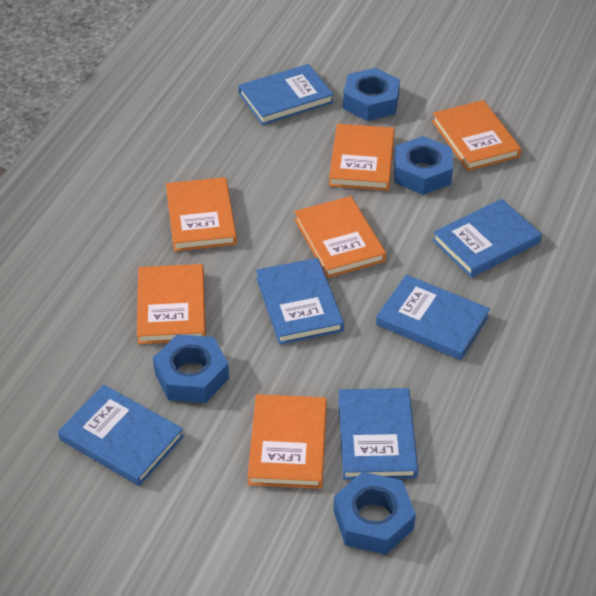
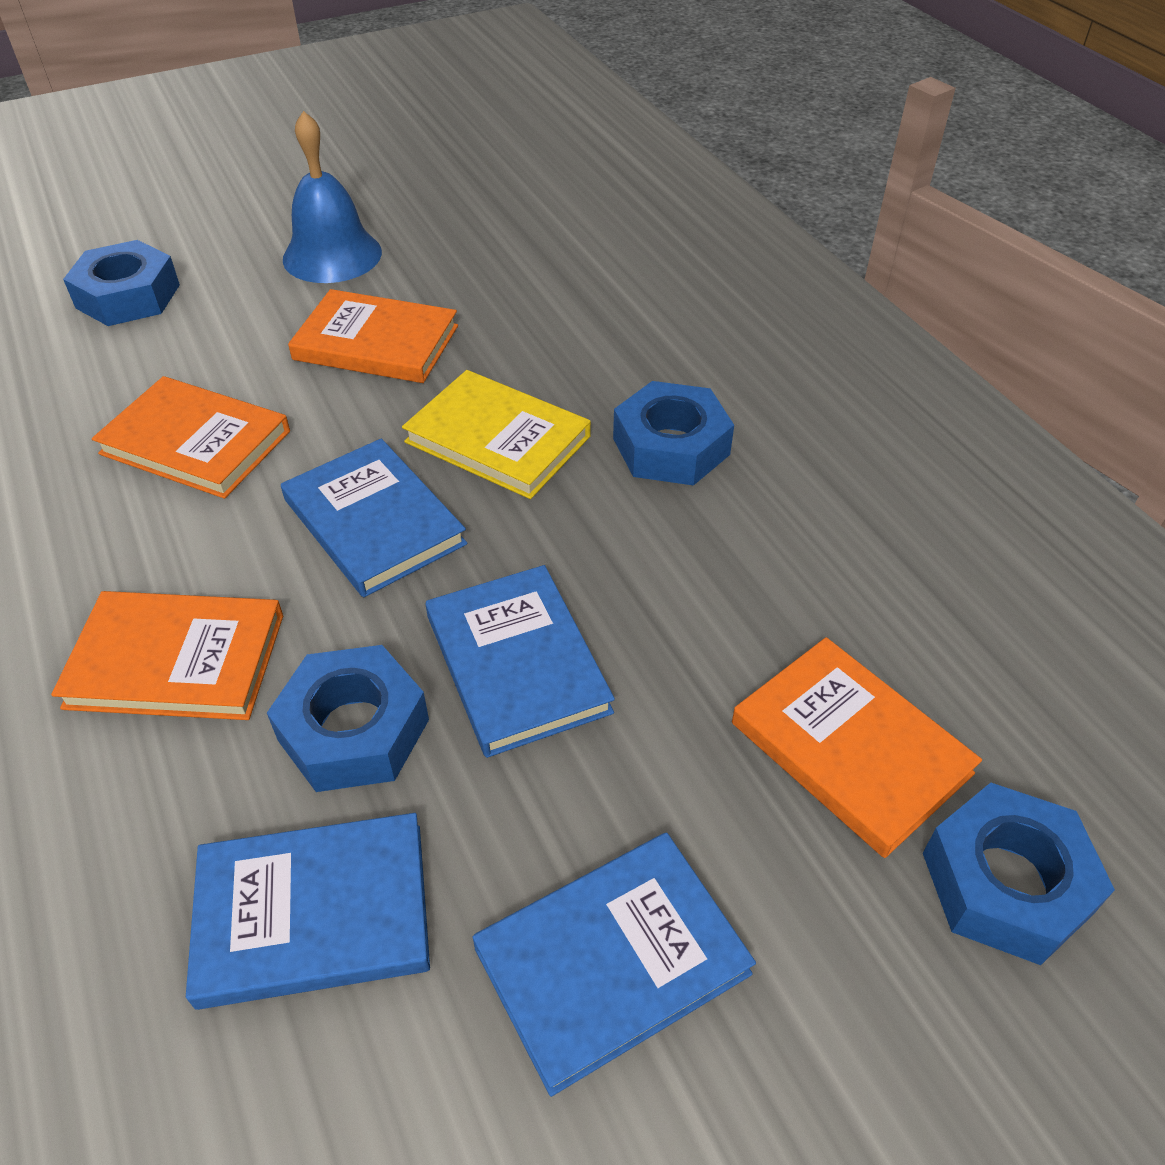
blue bell: 0 -> 1
blue book: 6 -> 4
orange book: 6 -> 4
yellow book: 0 -> 1

